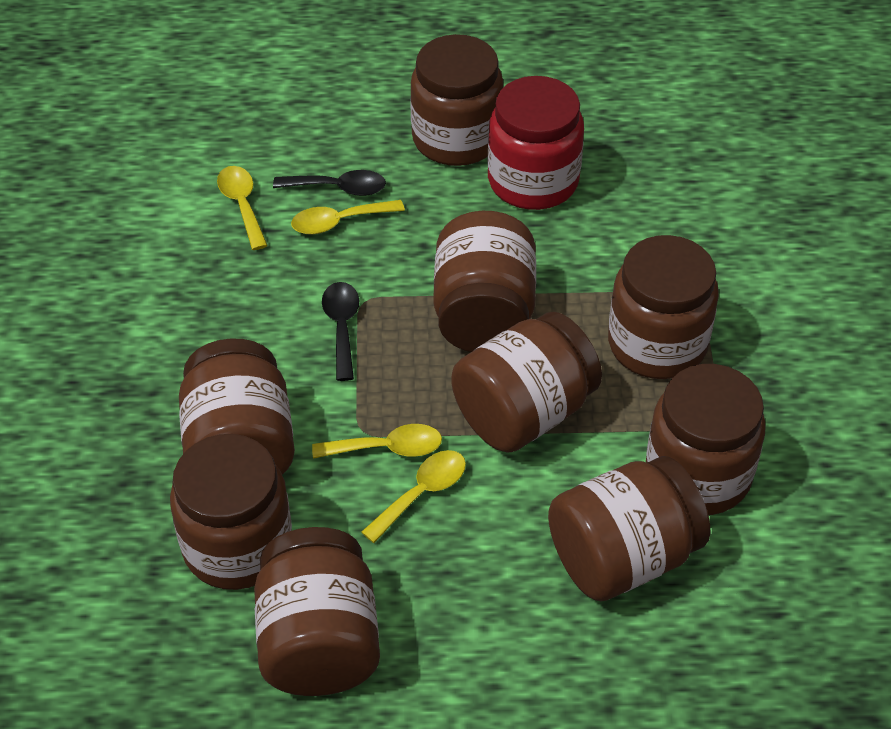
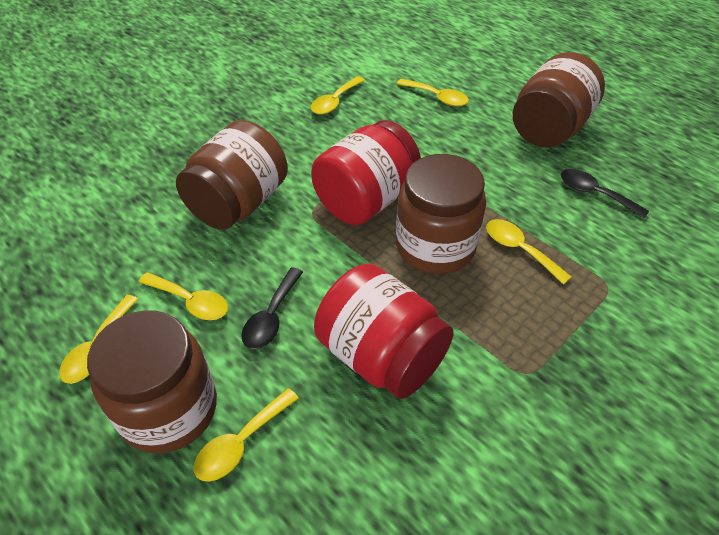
brown jar: 9 -> 4
red jar: 1 -> 2
yellow spoon: 4 -> 6

